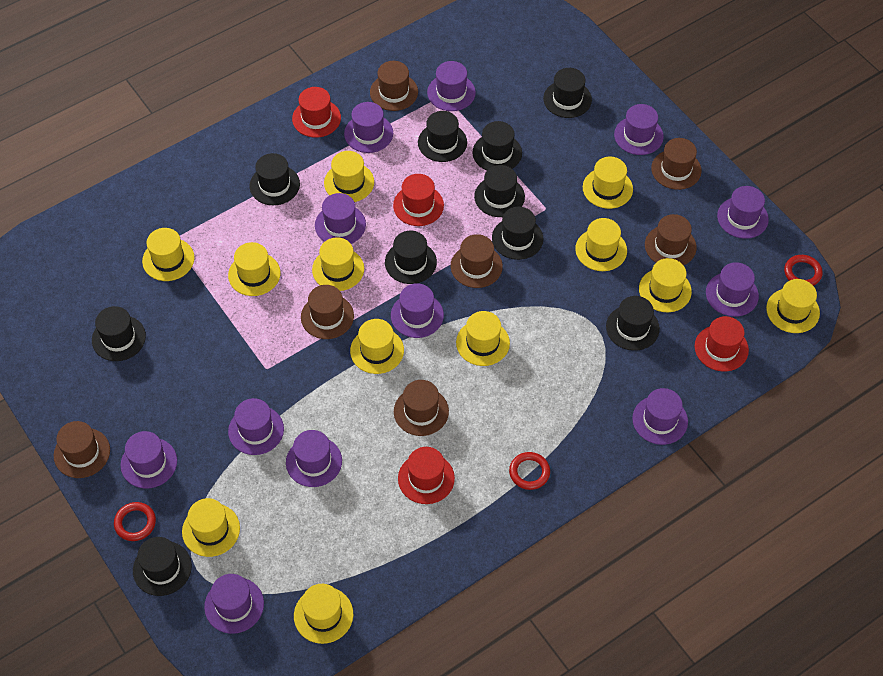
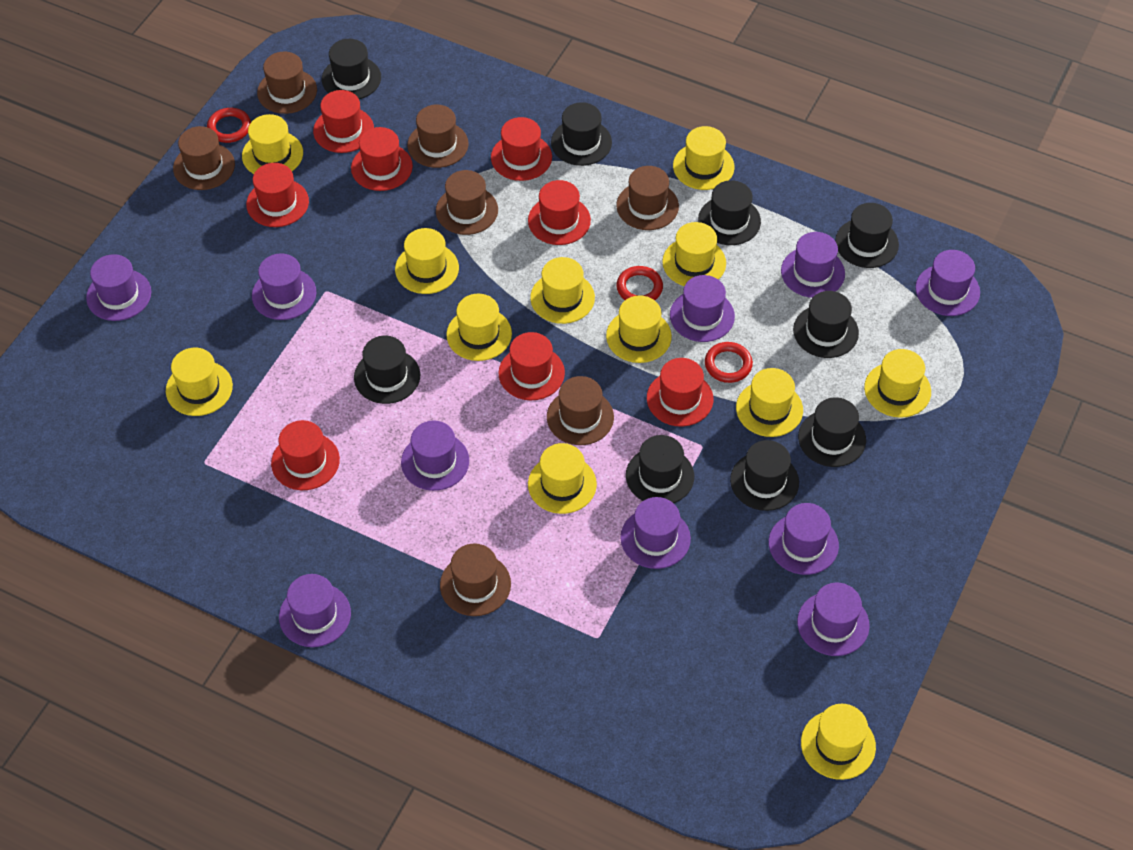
black hat: 10 -> 9
purple hat: 12 -> 10
red hat: 4 -> 8

